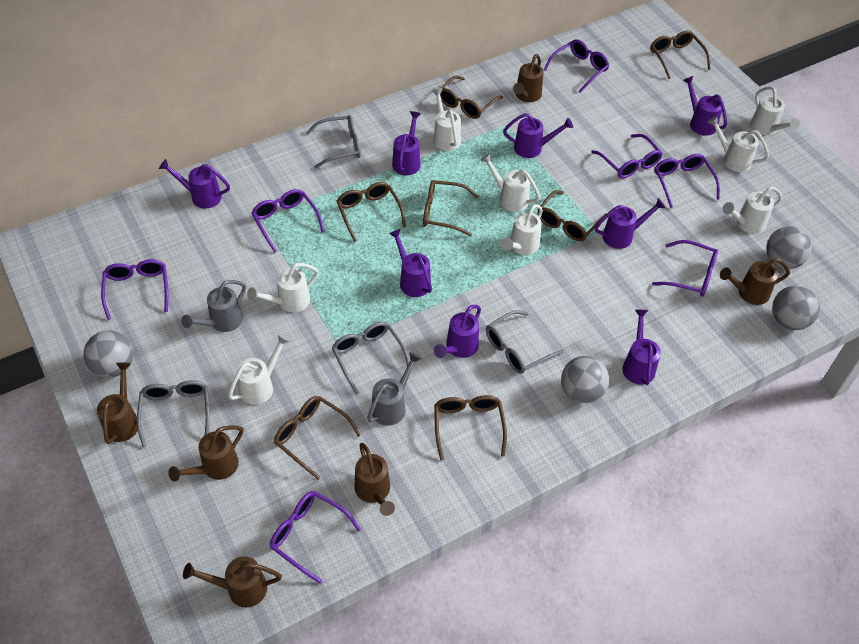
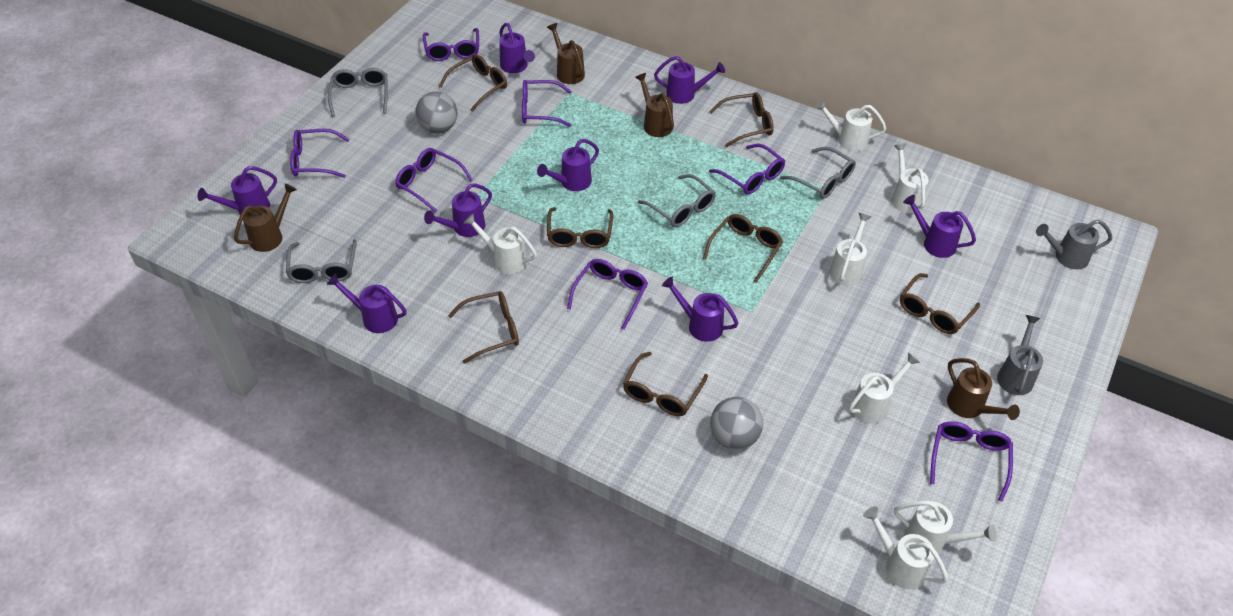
brown watering can: 6 -> 4
grey ball: 4 -> 2
white watering can: 8 -> 7

